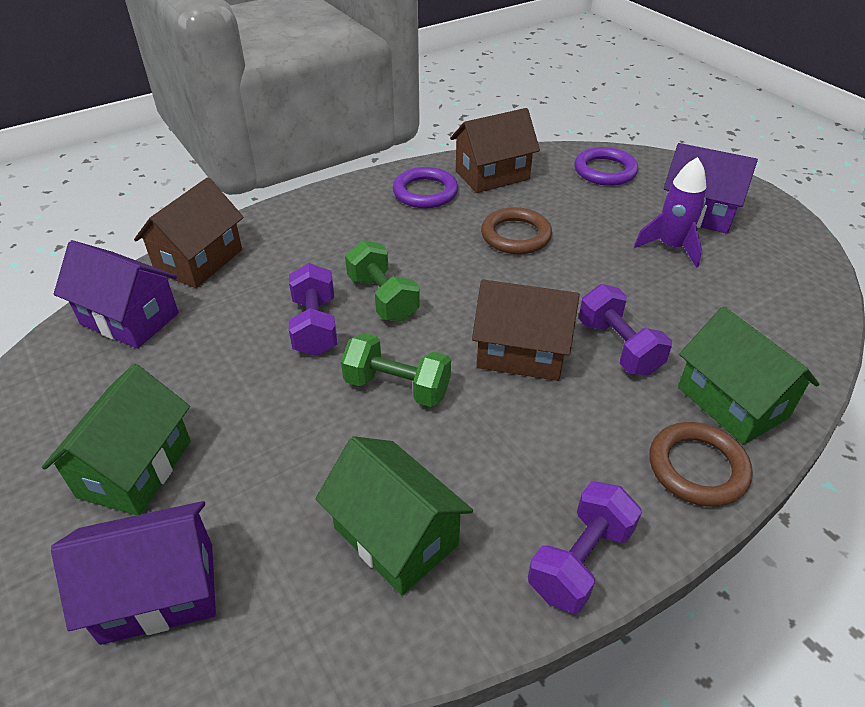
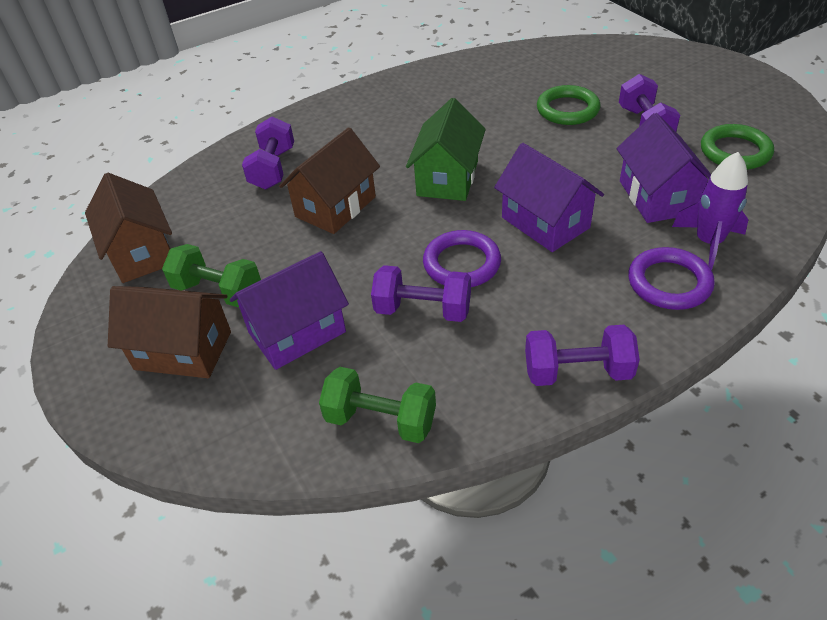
brown ring: 2 -> 0
green house: 3 -> 1
green ring: 0 -> 2
purple dumbbell: 3 -> 4

